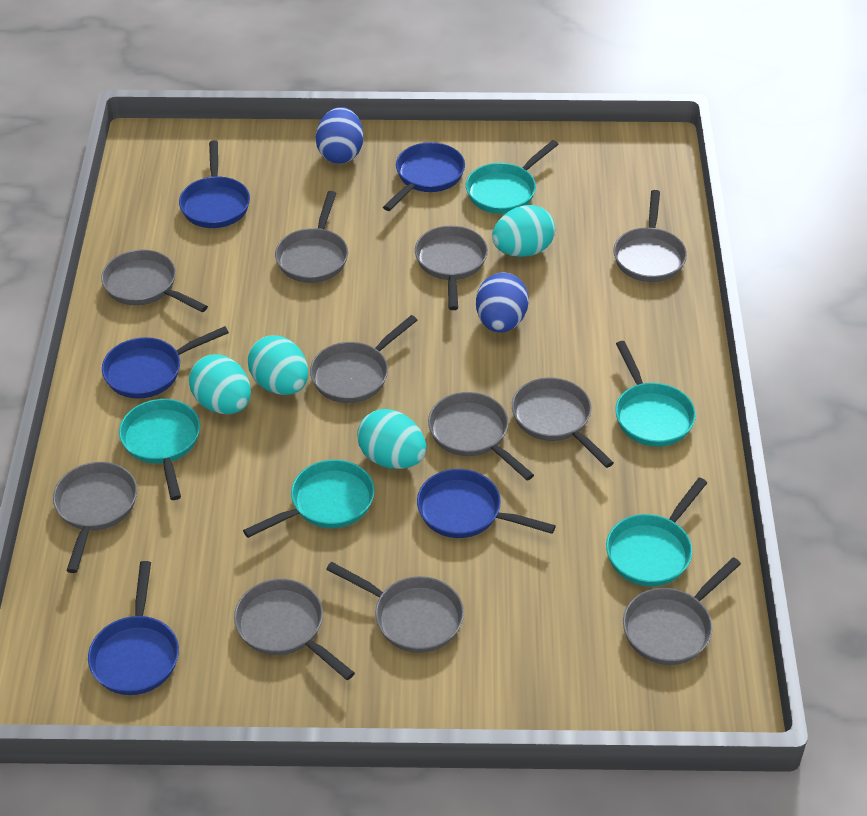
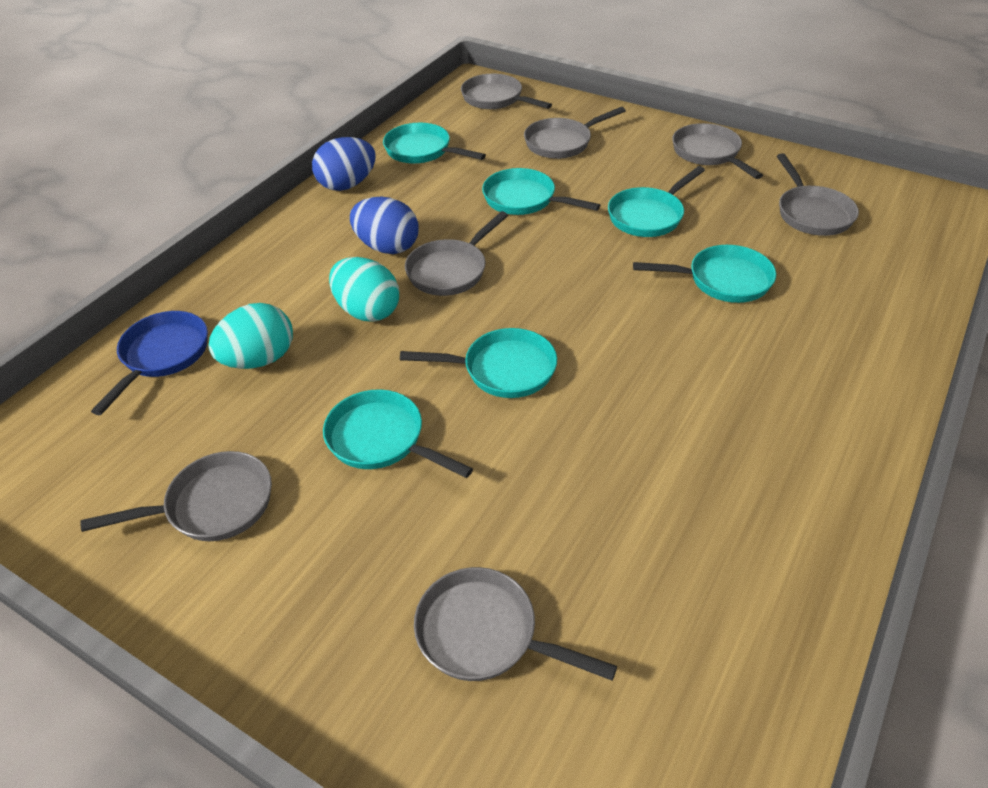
blue pan: 5 -> 1
grey pan: 11 -> 7
turquoise egg: 4 -> 2
turquoise pan: 5 -> 6

